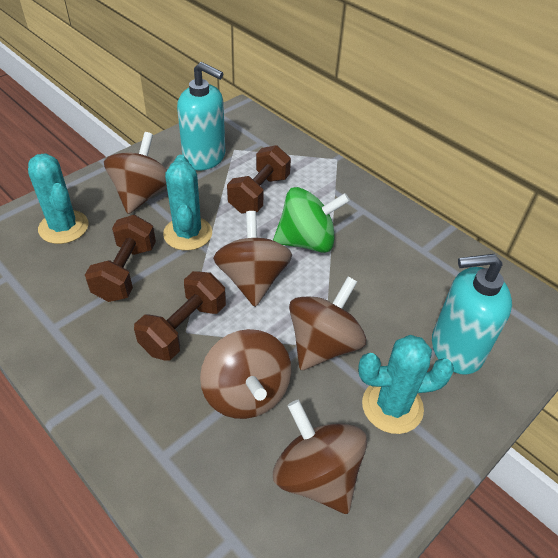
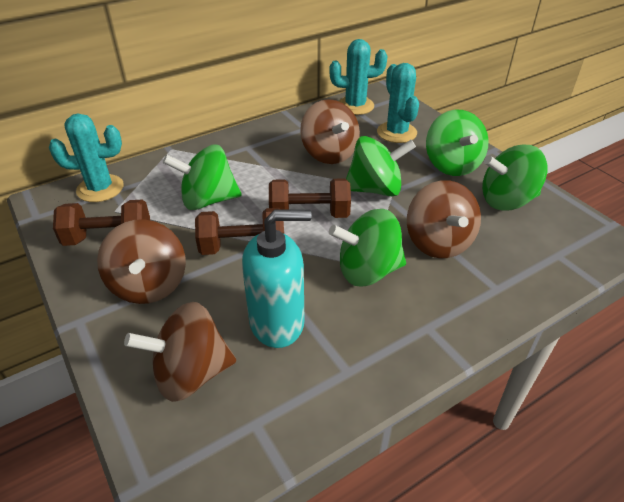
brown spinning top: 5 -> 4
green spinning top: 1 -> 5
turquoise soap dispenser: 2 -> 1

